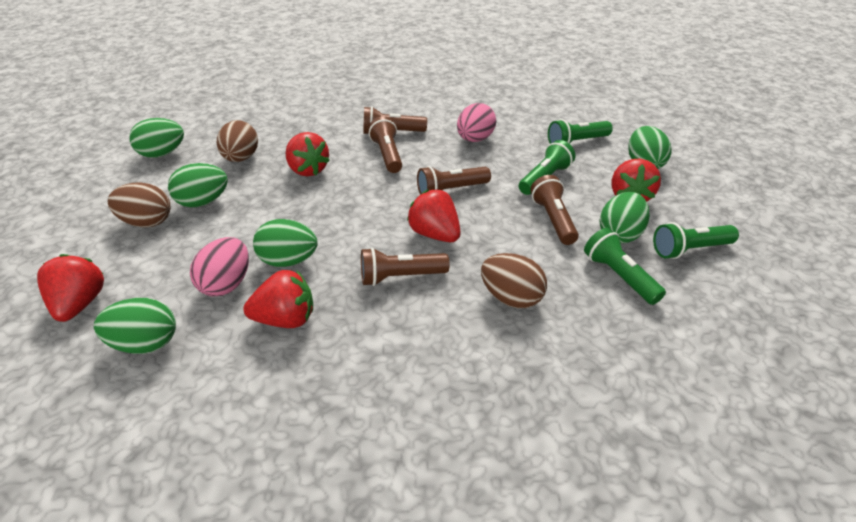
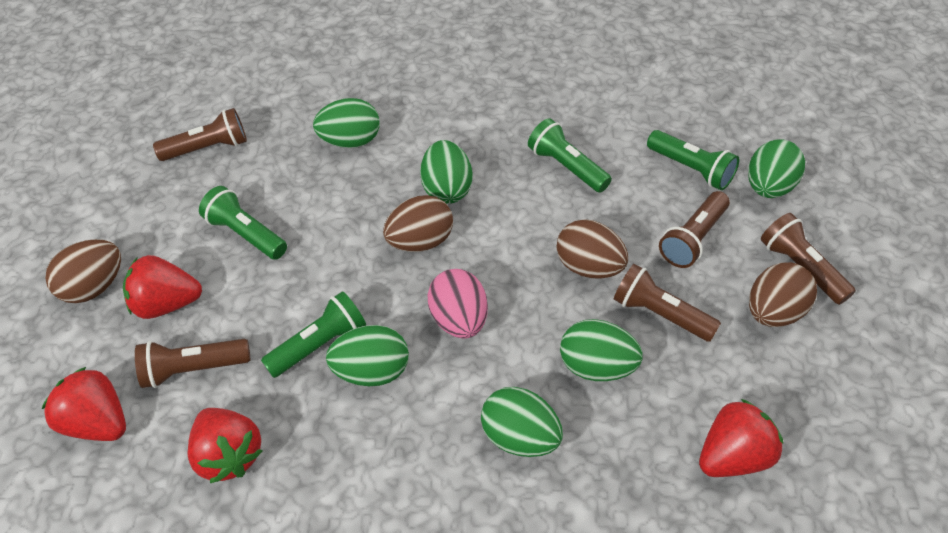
brown egg: 3 -> 4
pink egg: 2 -> 1
red strawberry: 5 -> 4

